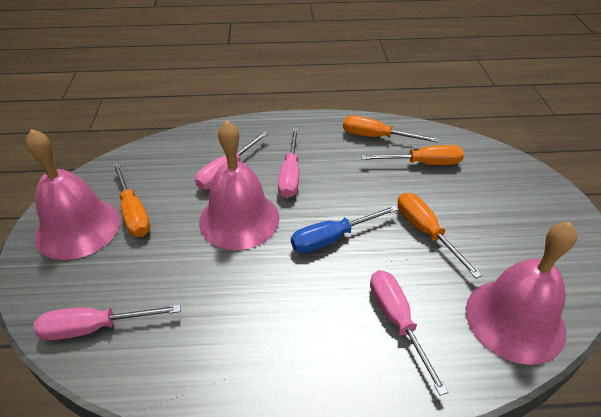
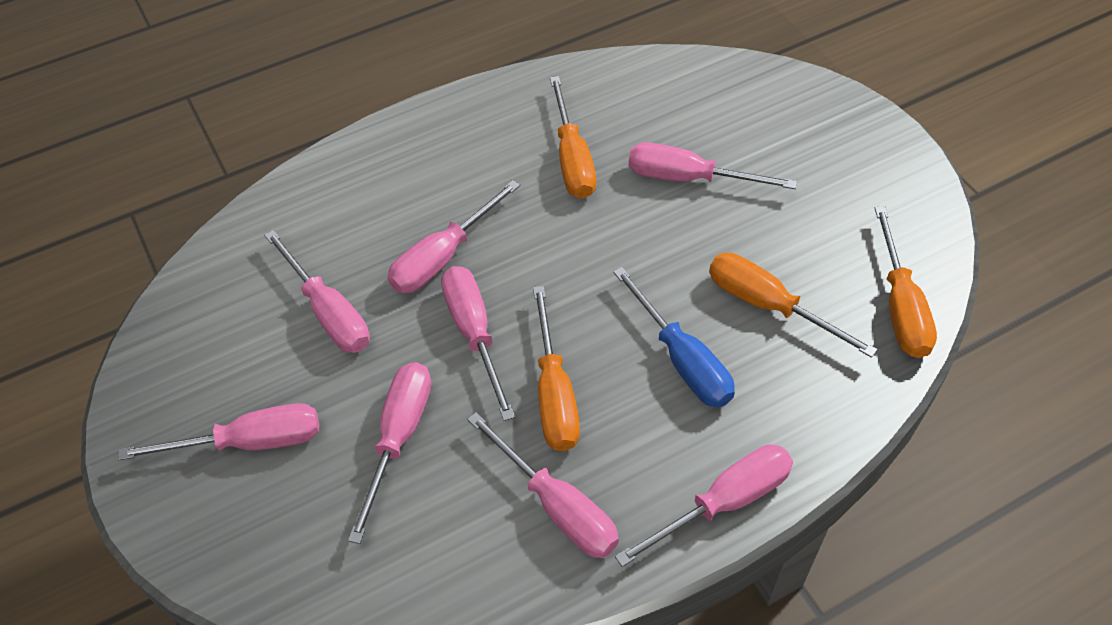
pink bell: 3 -> 0
pink screwdriver: 4 -> 8

